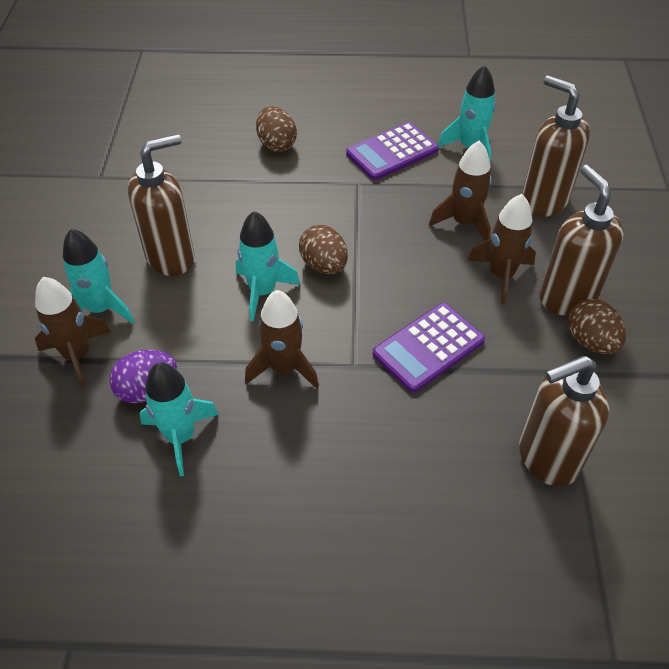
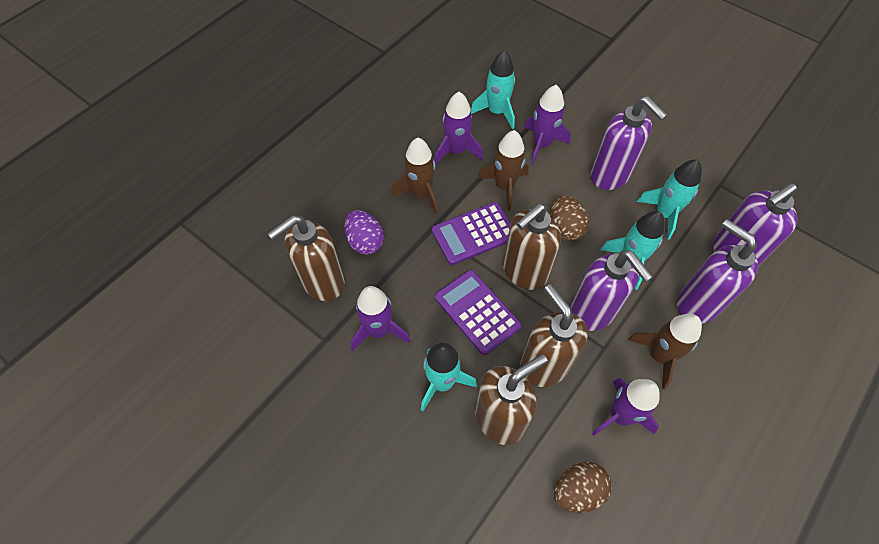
brown egg: 3 -> 2
brown rocket: 4 -> 3
purple rocket: 0 -> 4
purple soap dispenser: 0 -> 4

